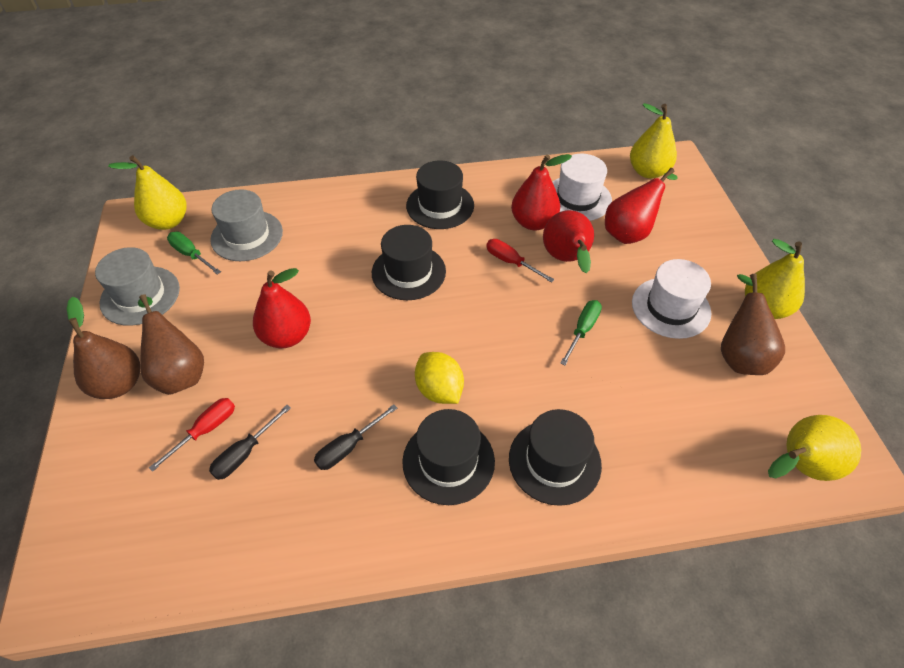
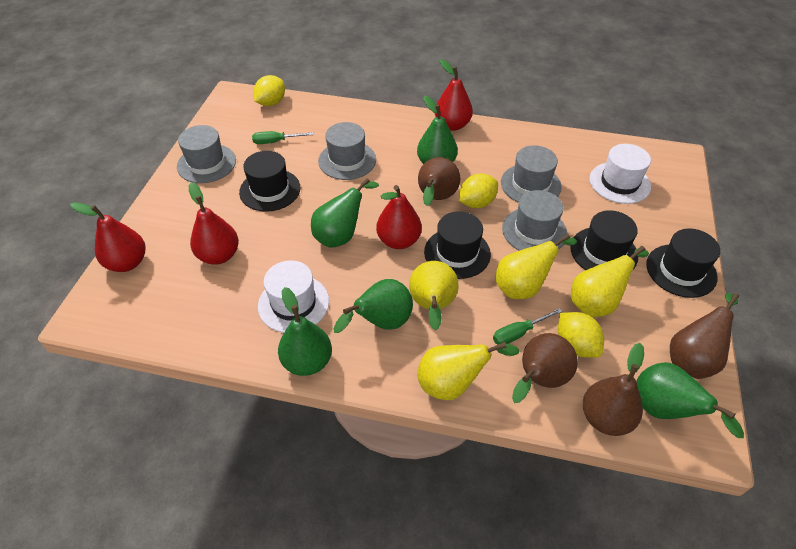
black screwdriver: 2 -> 0
brown pear: 3 -> 4
green pear: 0 -> 5
grey hat: 2 -> 4
red screwdriver: 2 -> 0
yellow lemon: 1 -> 3

